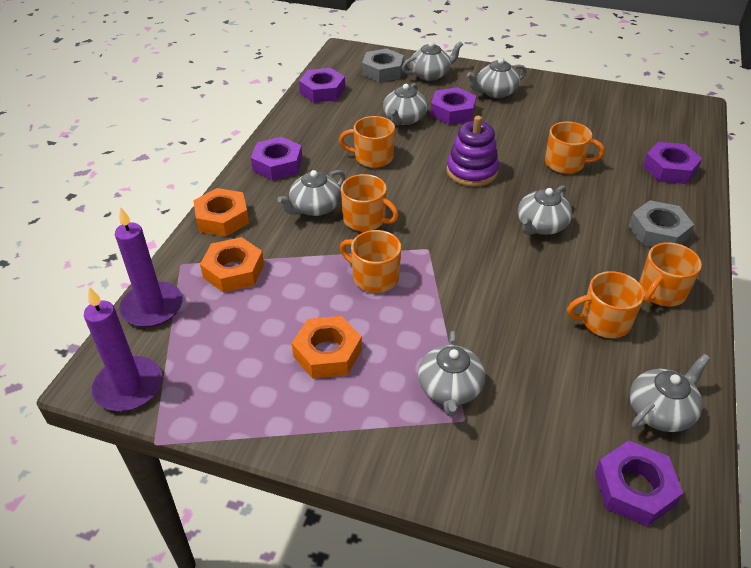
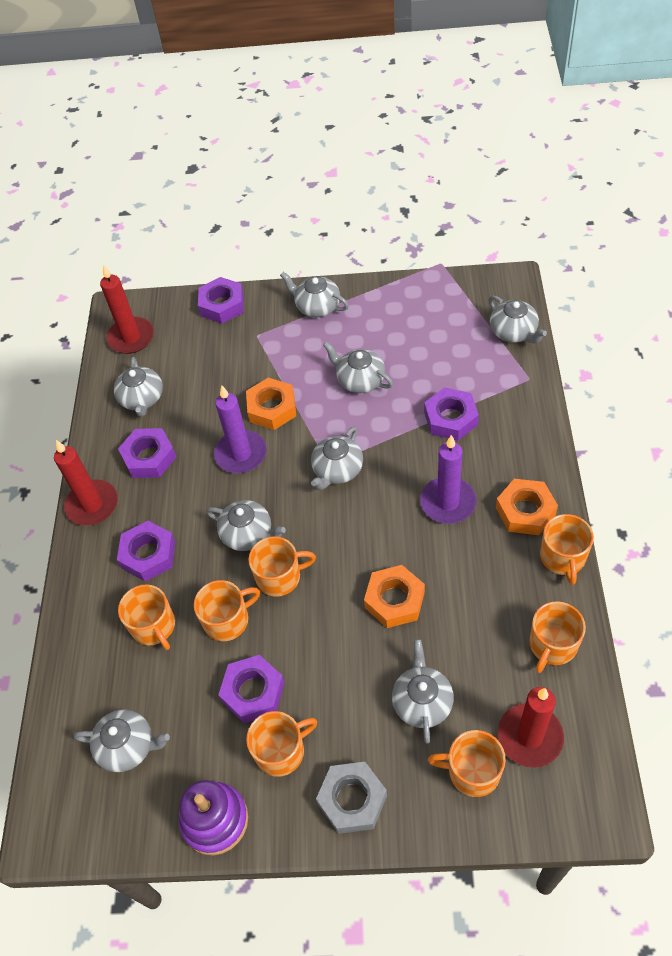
grey nut: 2 -> 1
grey teapot: 7 -> 8
orange mug: 6 -> 7
red candle: 0 -> 3

